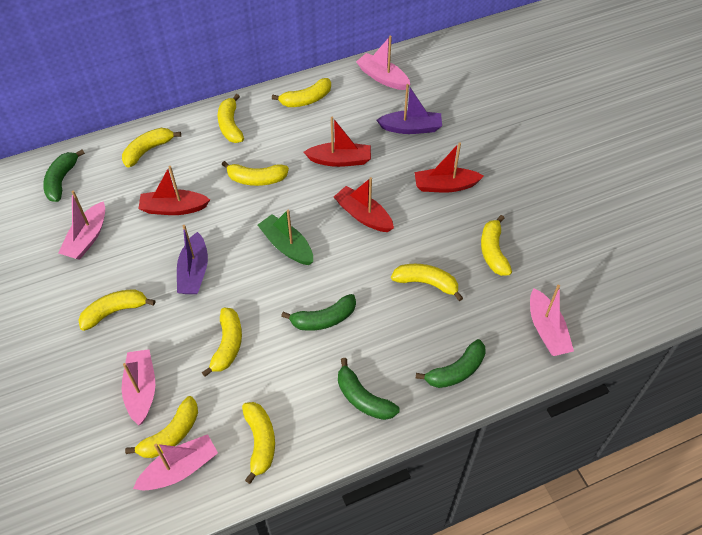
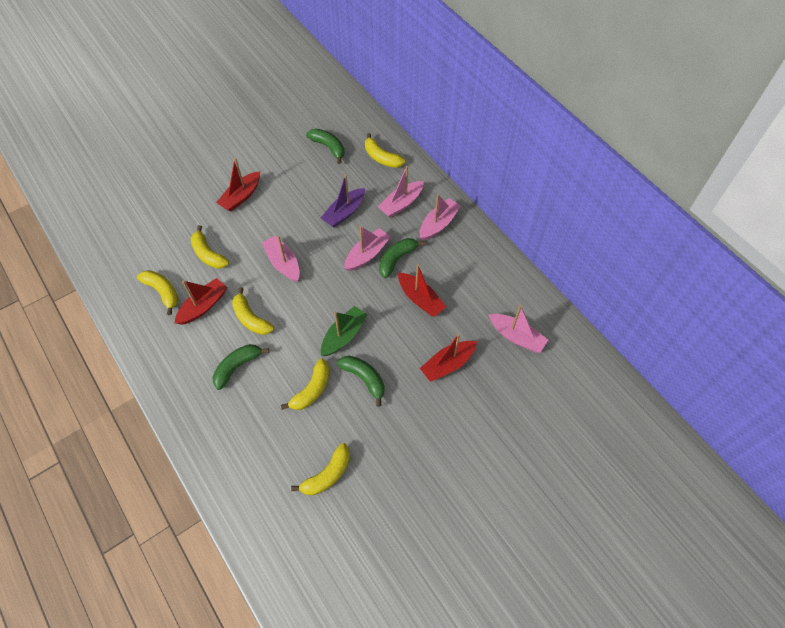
purple boat: 2 -> 1
yellow banana: 10 -> 6

